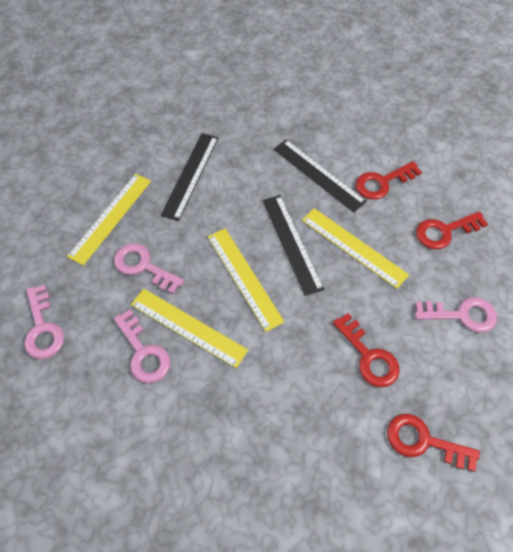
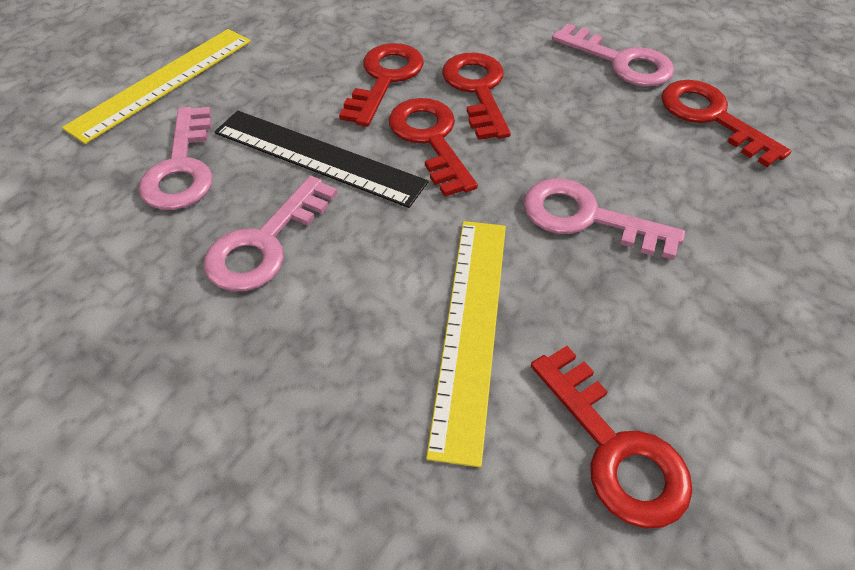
black ruler: 3 -> 1
red key: 4 -> 5
yellow ruler: 4 -> 2

